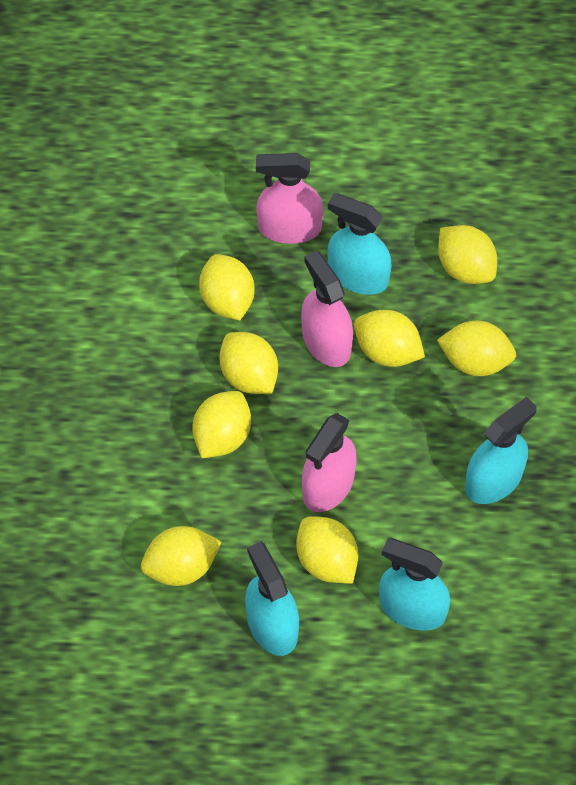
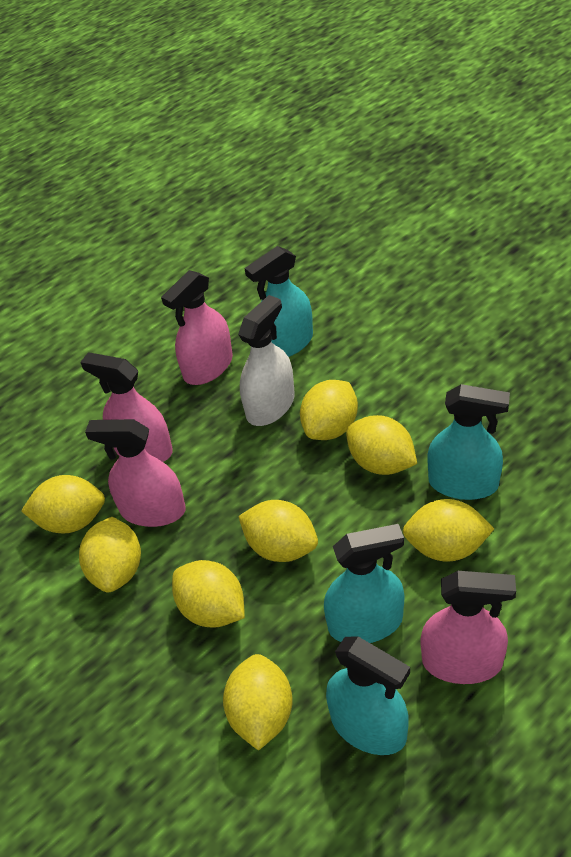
pink spray bottle: 3 -> 4
white spray bottle: 0 -> 1

